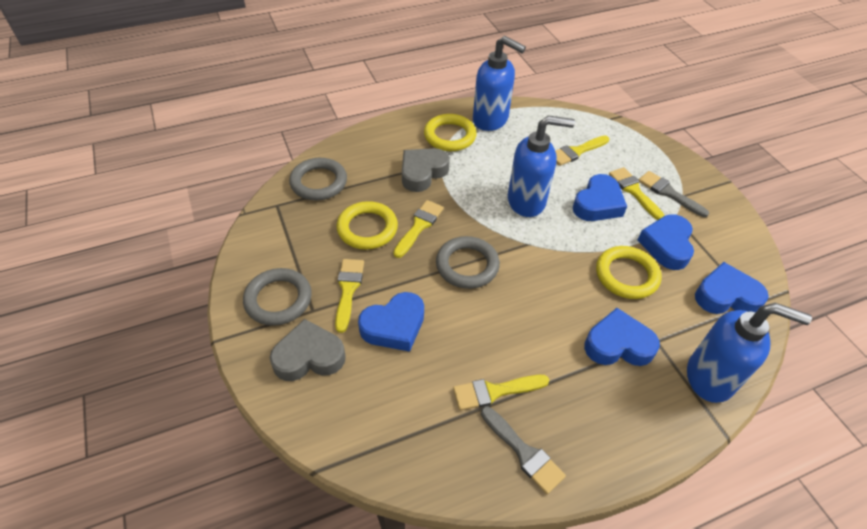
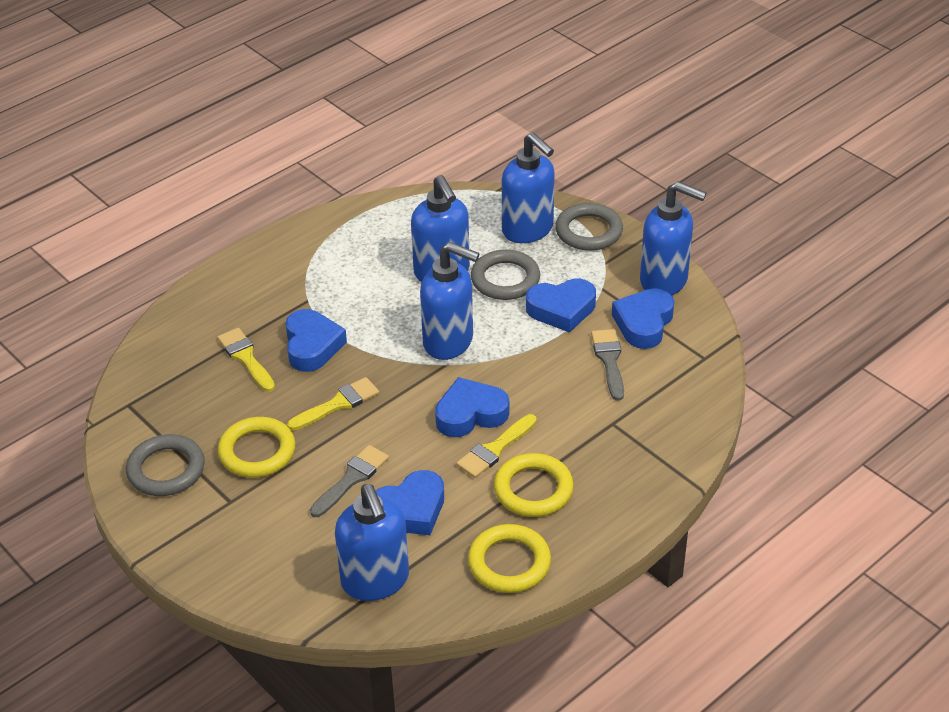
blue soap dispenser: 3 -> 5
grey heart: 2 -> 0
yellow brush: 5 -> 3

